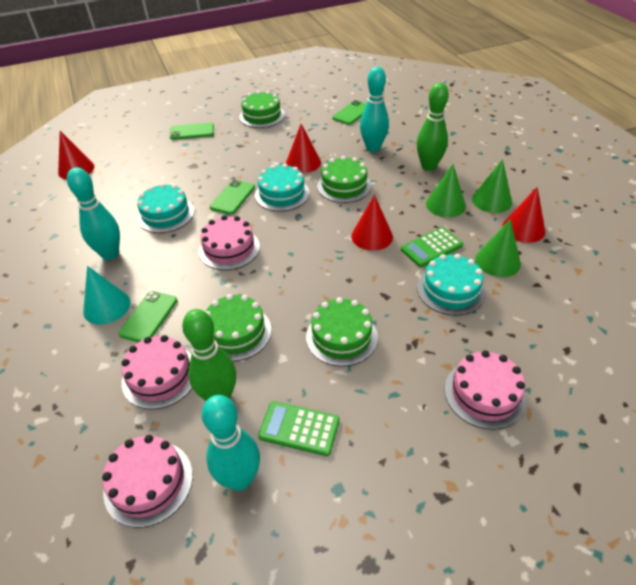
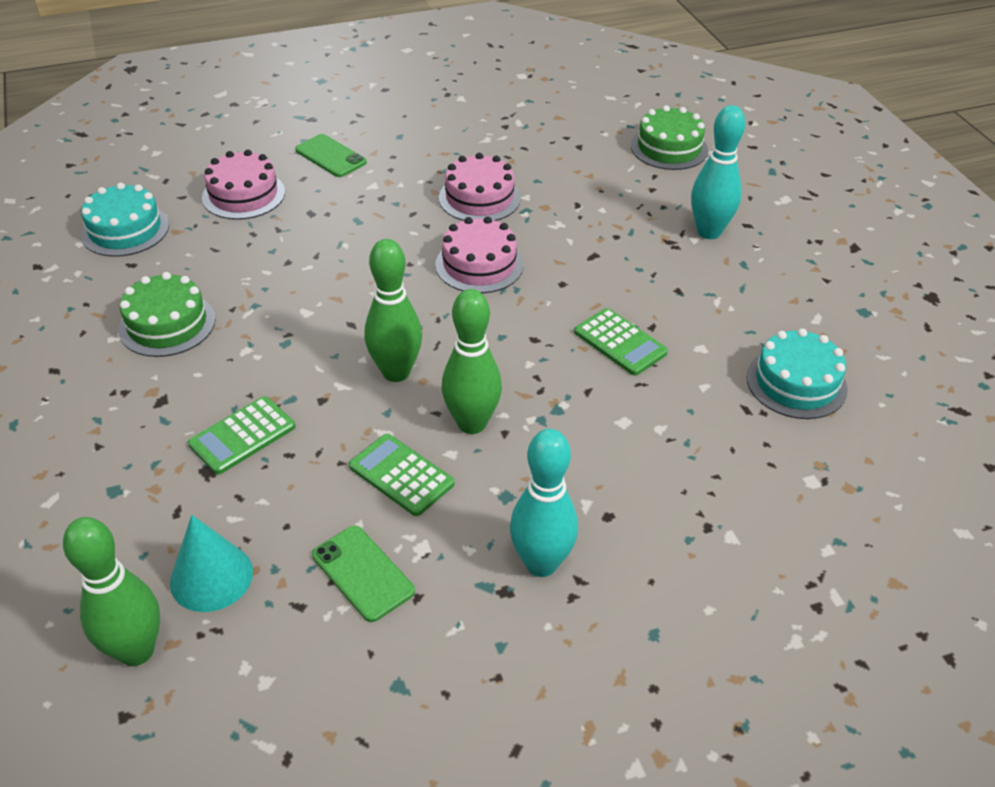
green bowling pin: 2 -> 3
green cake: 4 -> 2
green calculator: 2 -> 3
green cone: 3 -> 0
green phone: 4 -> 2
pink cake: 4 -> 3
red cone: 4 -> 0
turquoise bowling pin: 3 -> 2
turquoise cake: 3 -> 2

